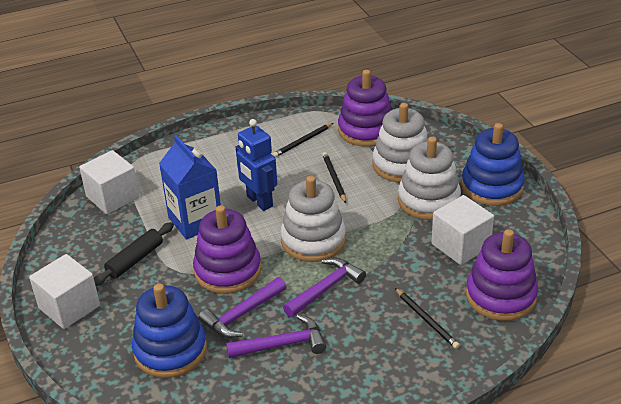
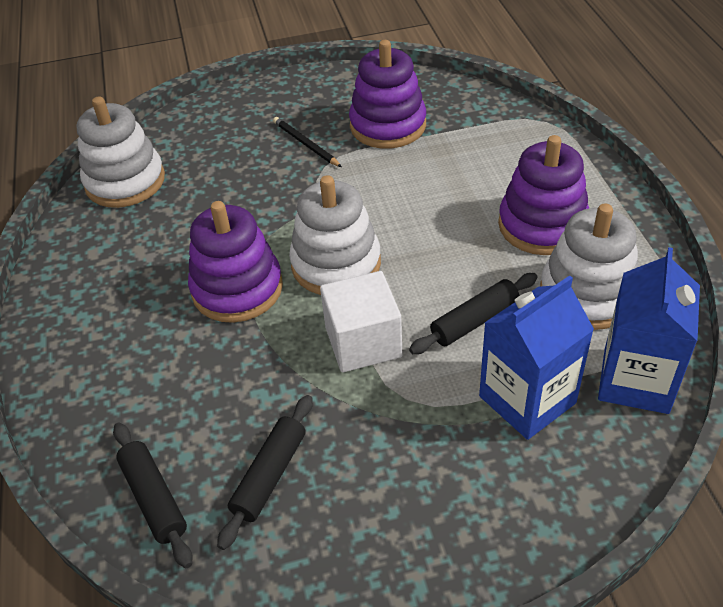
black pencil: 3 -> 1
black rolling pin: 1 -> 3
blue carton: 1 -> 2
blue robot: 1 -> 0
blue stacking toy: 2 -> 0
purple hammer: 3 -> 0
white cube: 3 -> 1

